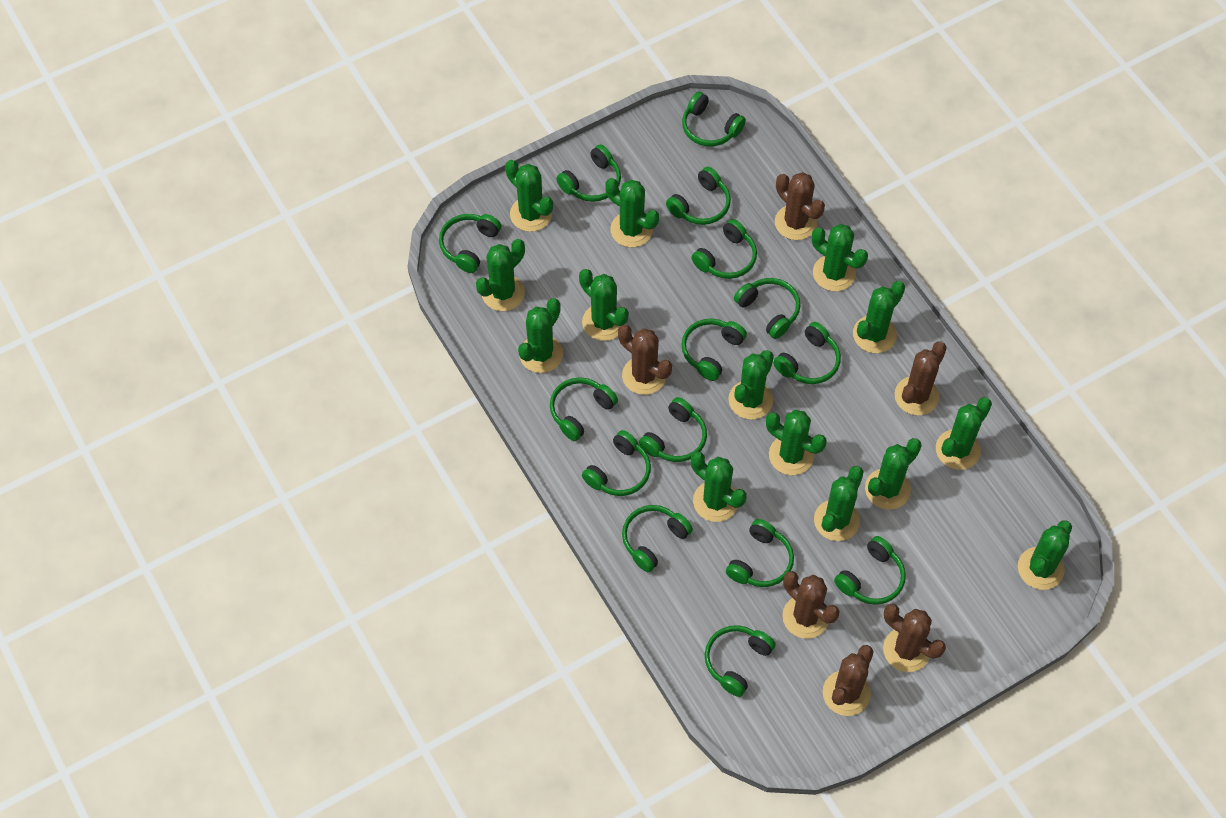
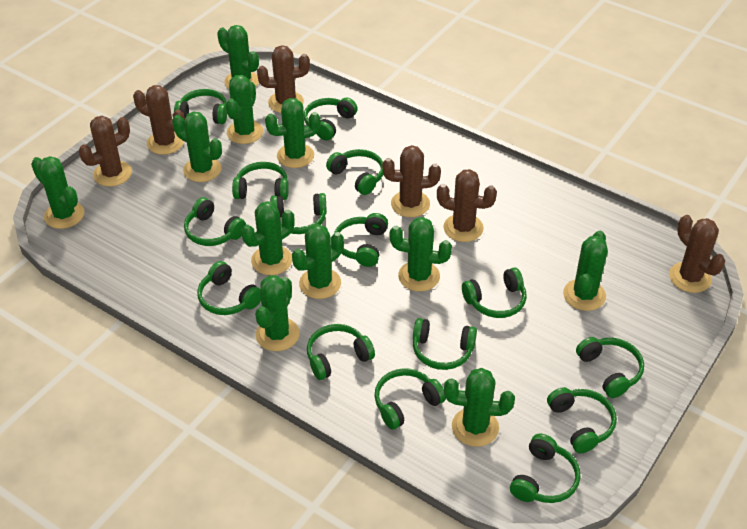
green cactus: 14 -> 11

